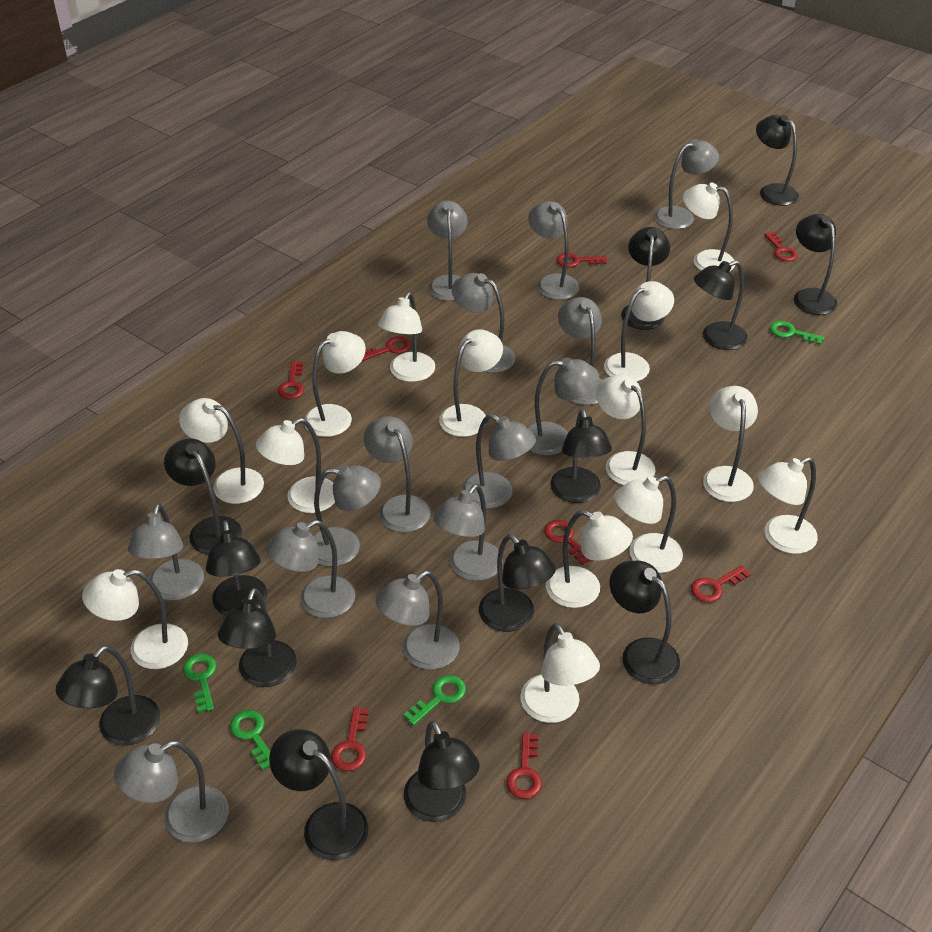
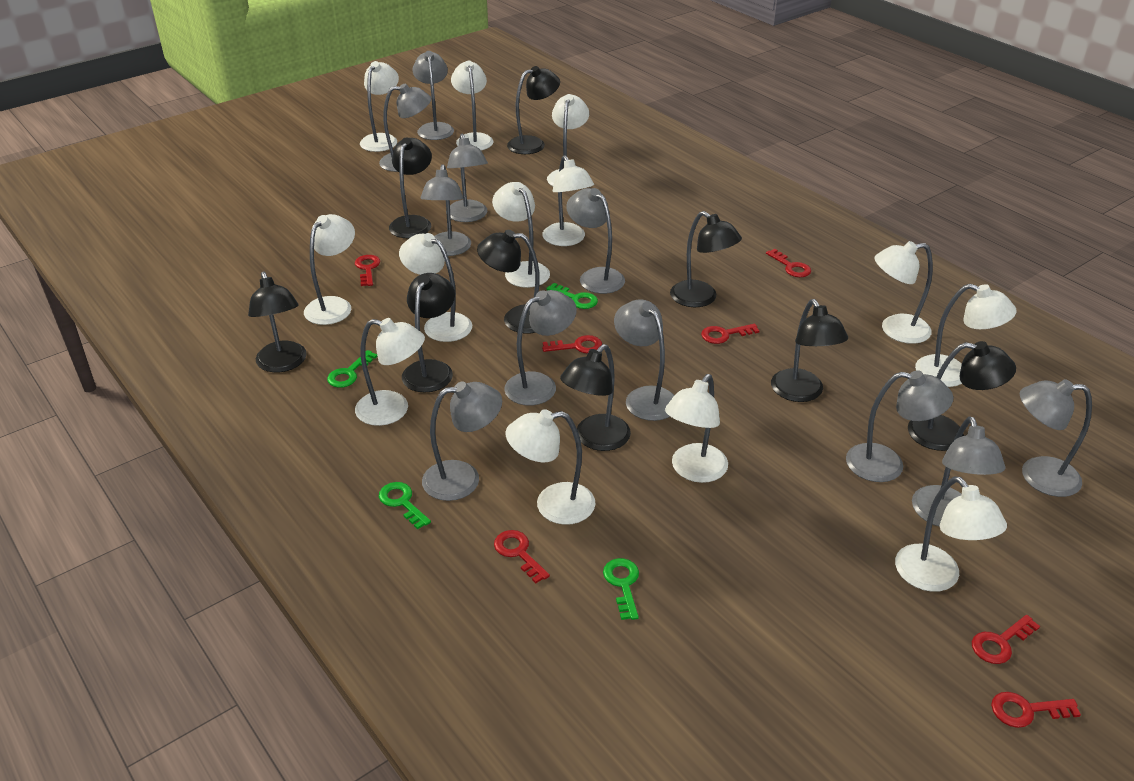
black lamp: 13 -> 9
grey lamp: 14 -> 11
red key: 8 -> 7
white lamp: 14 -> 13

